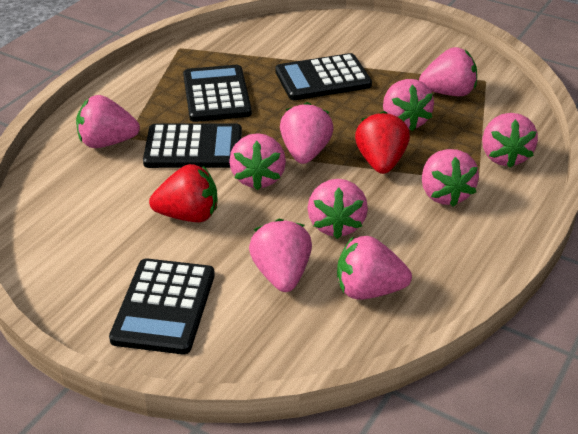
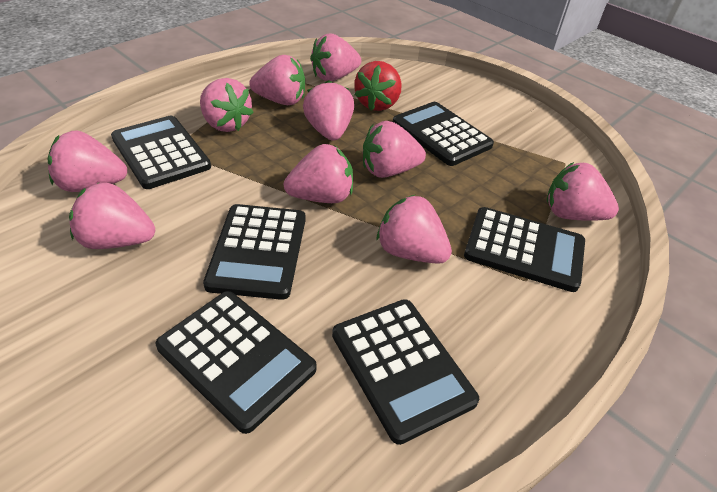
black calculator: 4 -> 6
red strawberry: 2 -> 1

